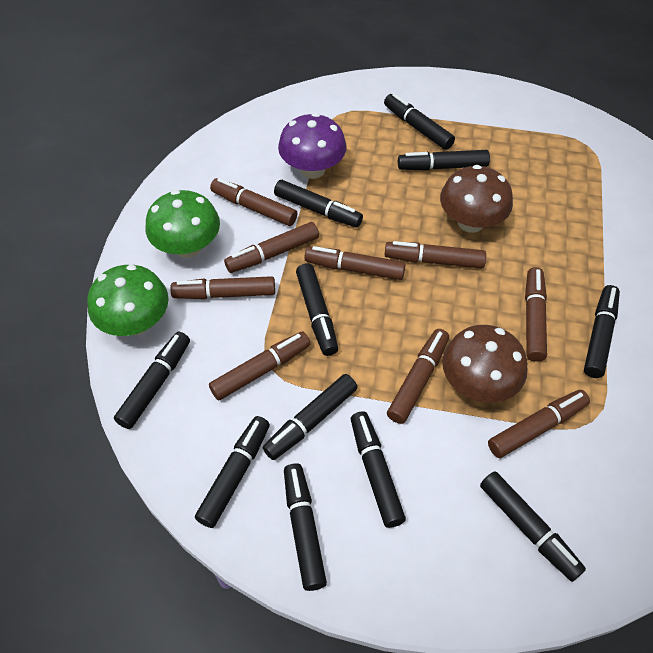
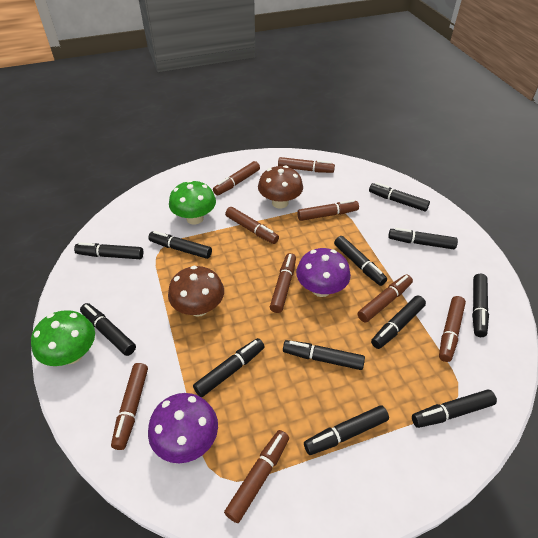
black marker: 11 -> 12
purple mushroom: 1 -> 2

